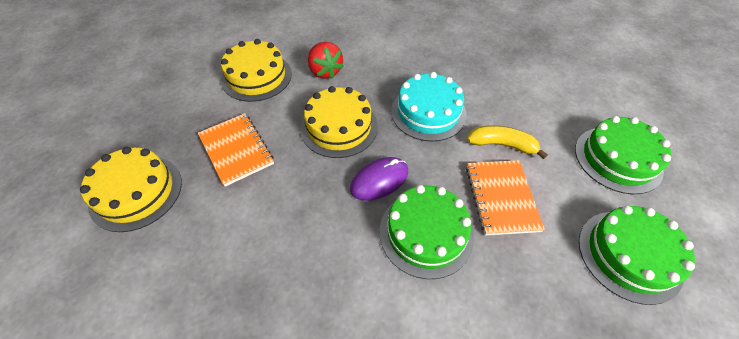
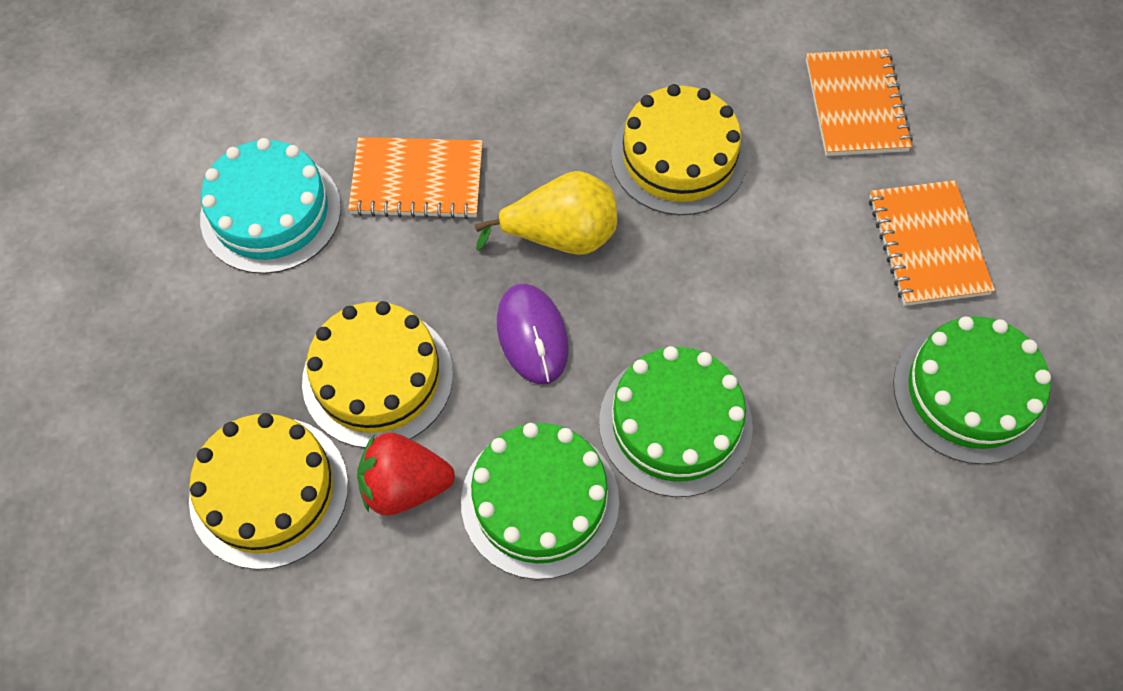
orange notebook: 2 -> 3
yellow banana: 1 -> 0
yellow pear: 0 -> 1

